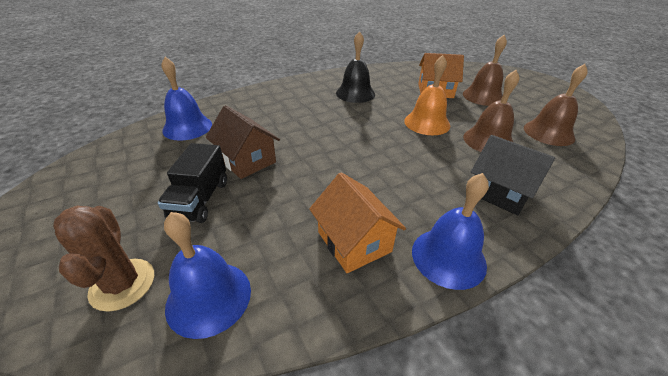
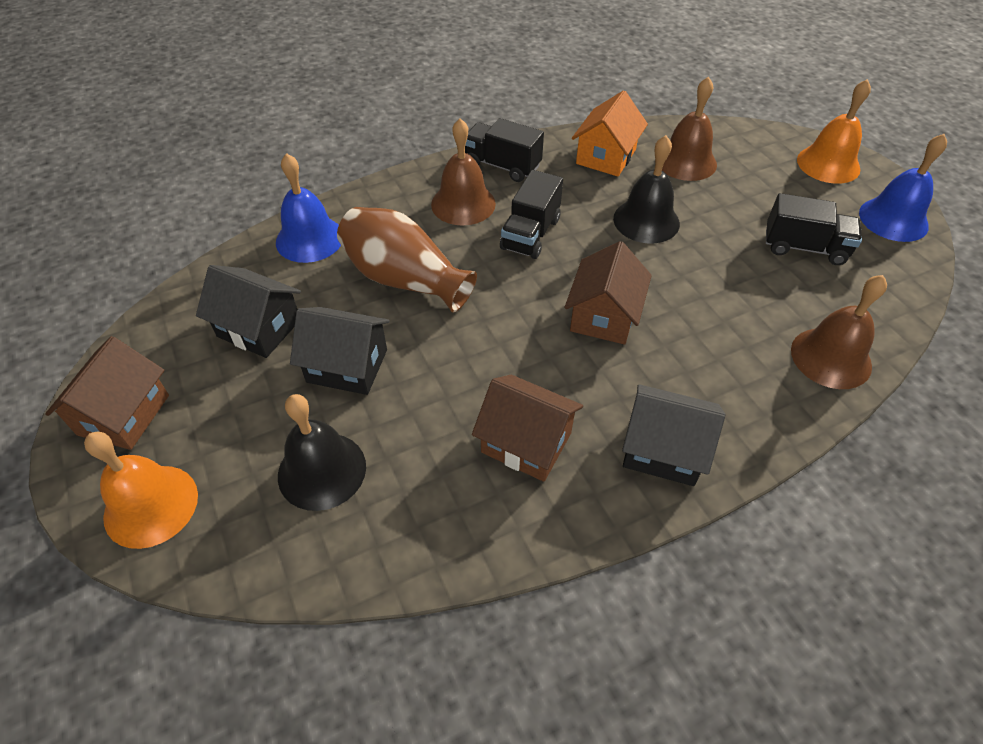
black bell: 1 -> 2
black house: 1 -> 3
black truck: 1 -> 3
blue bell: 3 -> 2
brown cactus: 1 -> 0
brown house: 1 -> 3
brown vase: 0 -> 1
orange bell: 1 -> 2
orange house: 2 -> 1

